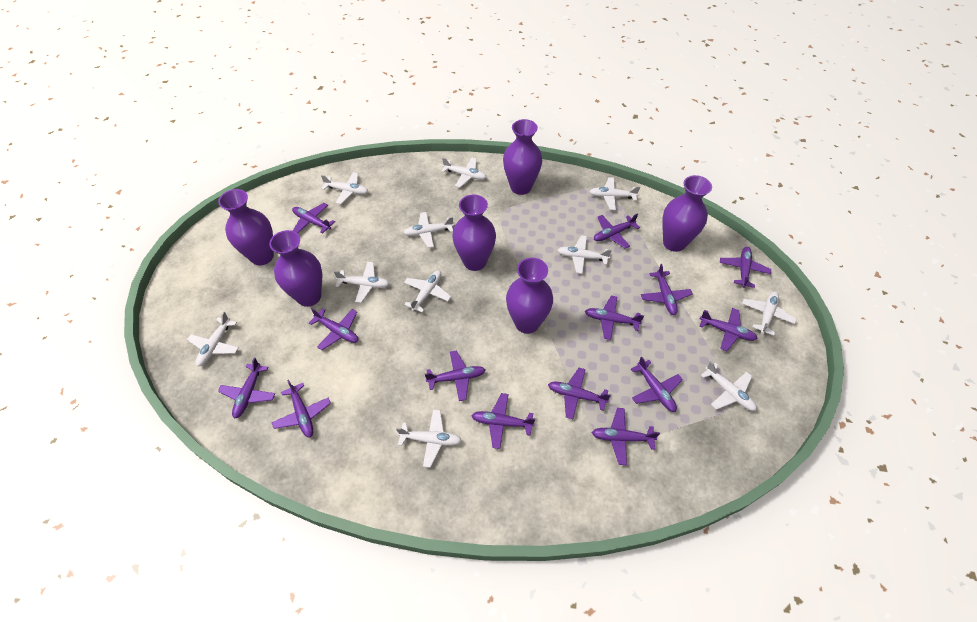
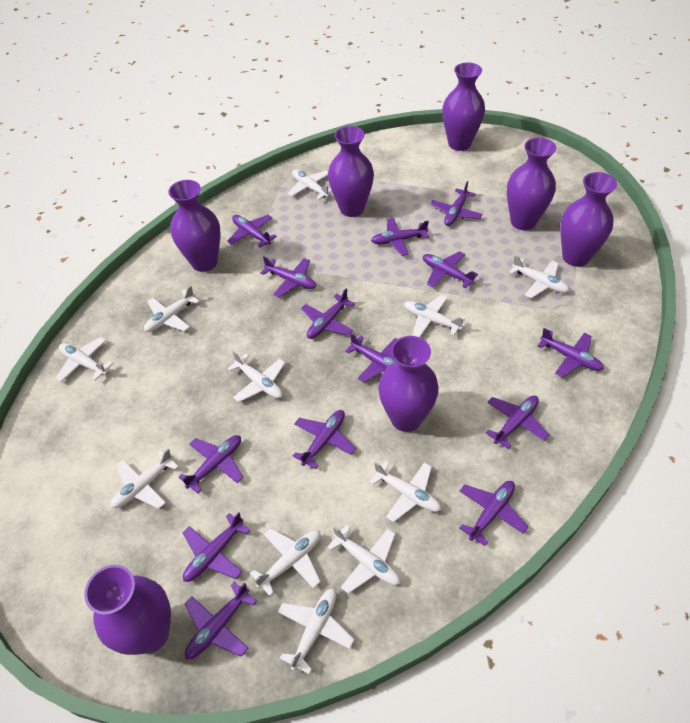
purple vase: 6 -> 7

